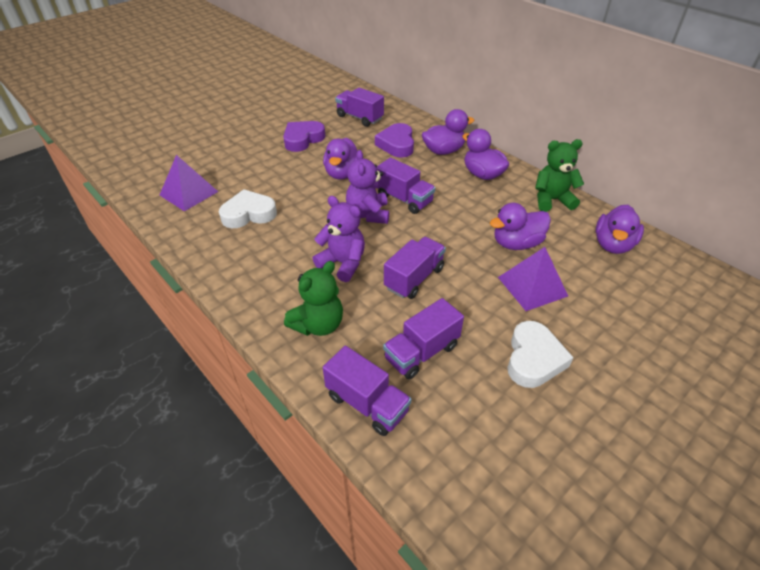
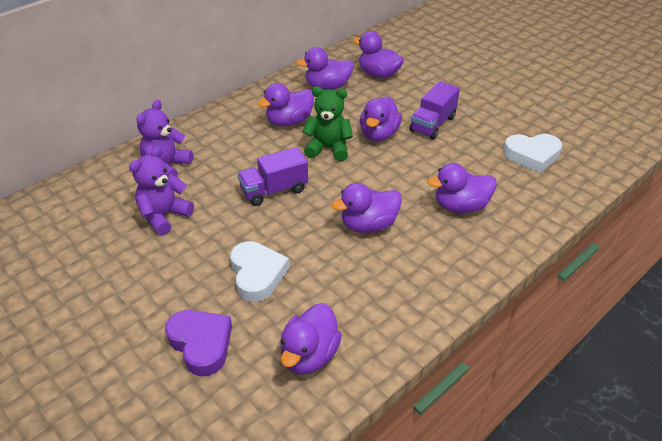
green teddy bear: 2 -> 1
purple duck: 5 -> 7
purple heart: 2 -> 1
purple pyramid: 2 -> 0
purple truck: 5 -> 2

